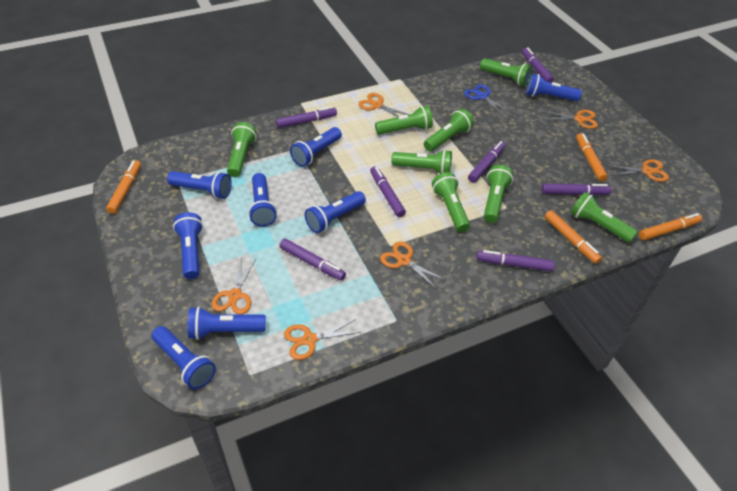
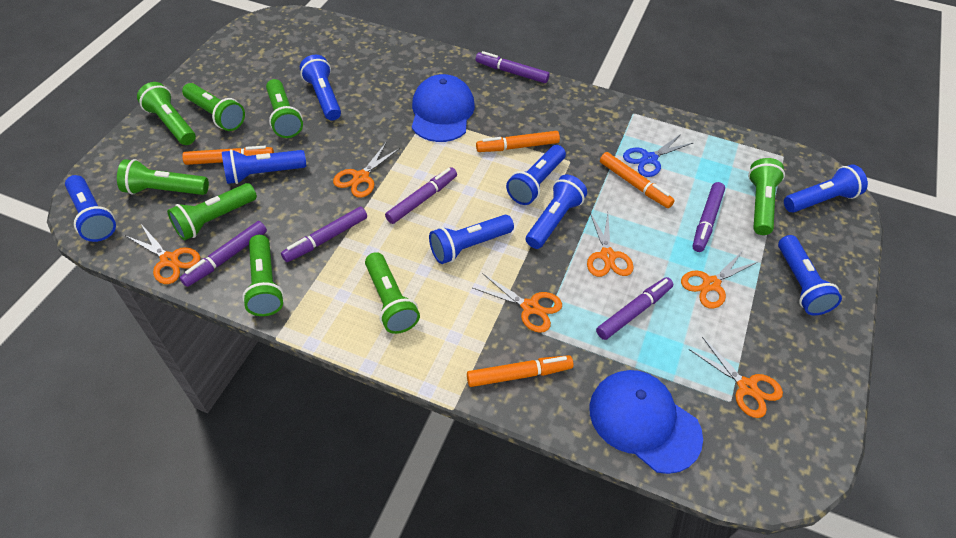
blue cap: 0 -> 2
purple marker: 7 -> 6

